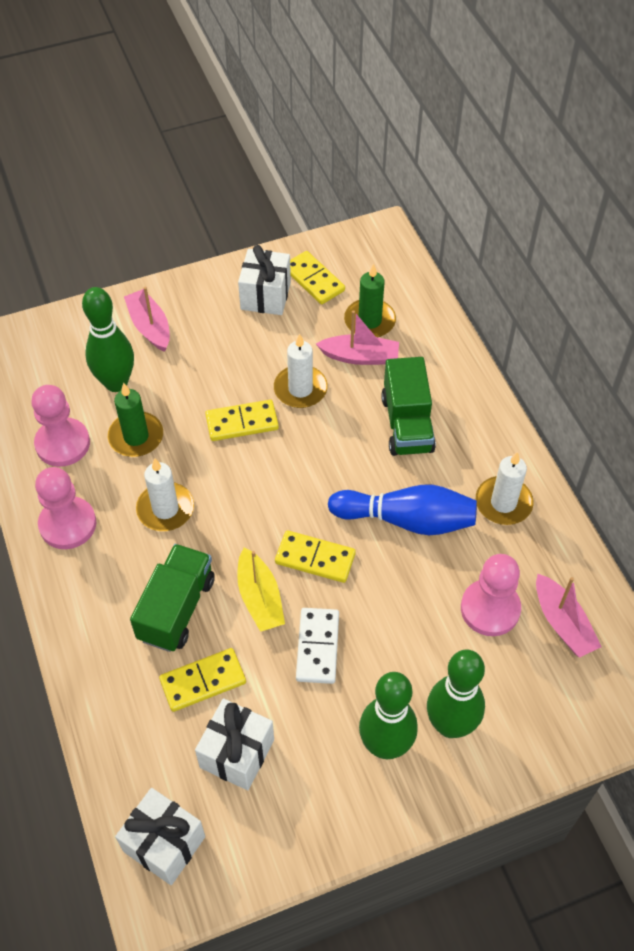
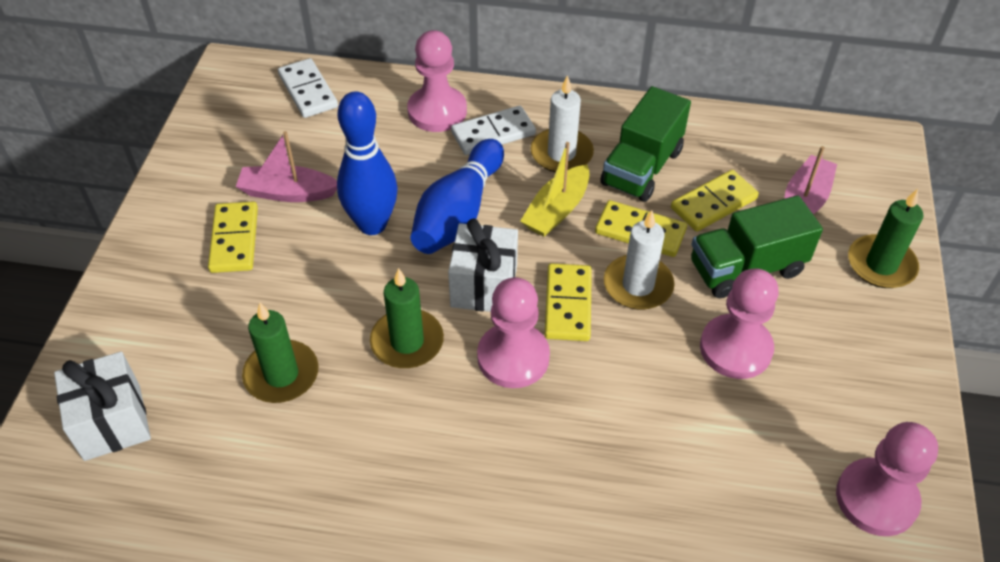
blue bowling pin: 1 -> 2
green bowling pin: 3 -> 0
green candle: 2 -> 3
pink boat: 3 -> 2
pink pawn: 3 -> 4
white candle: 3 -> 2
white domino: 1 -> 2
white gift: 3 -> 2

